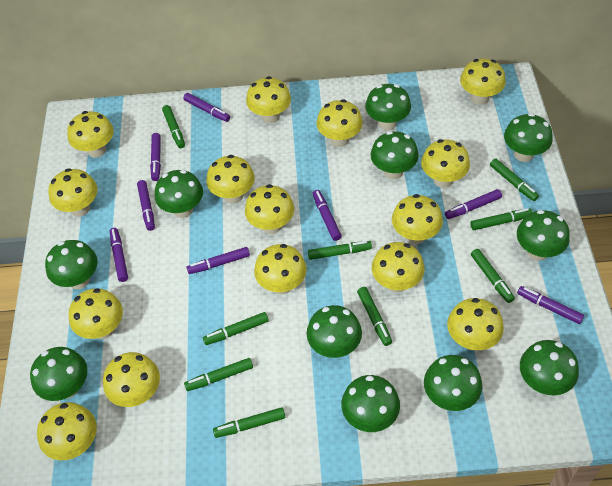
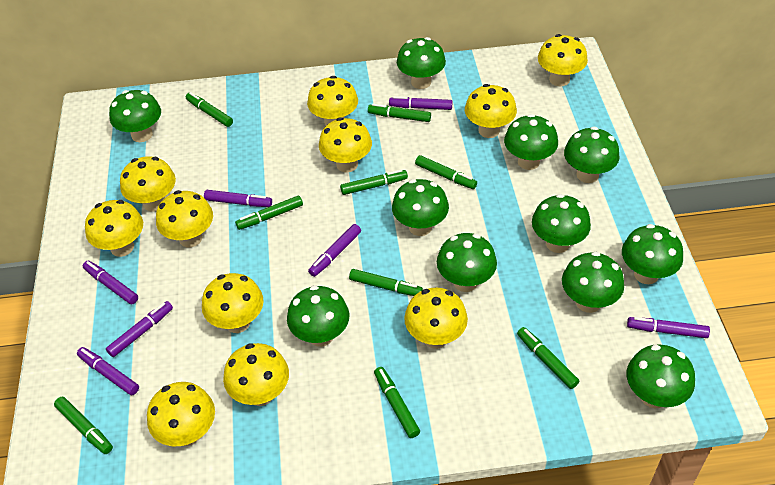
purple marker: 8 -> 7
yellow mushroom: 15 -> 11

